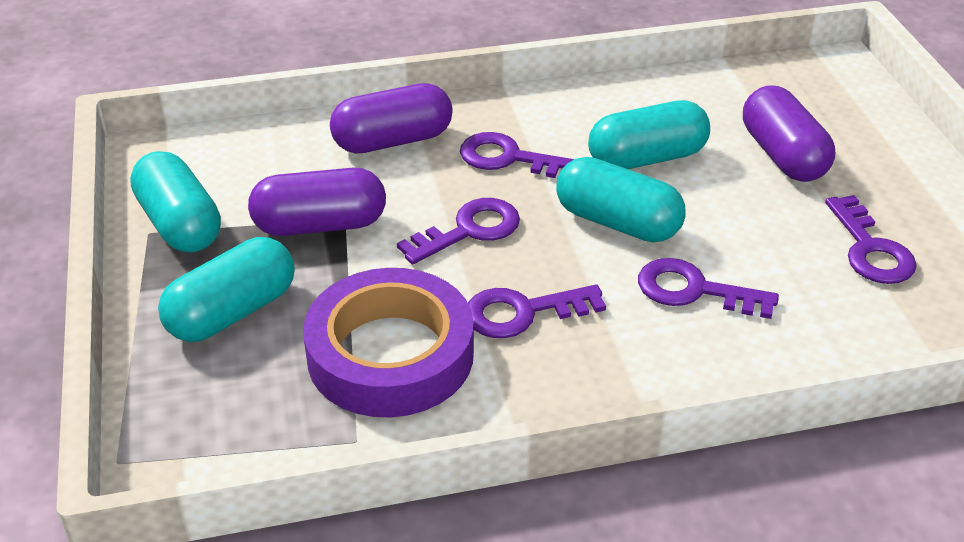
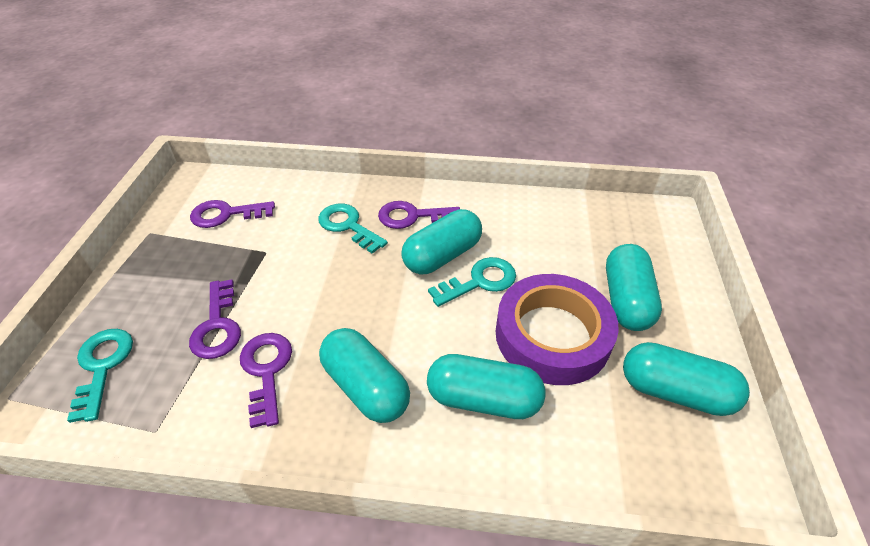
purple capsule: 3 -> 0
purple key: 5 -> 4
turquoise capsule: 4 -> 5
turquoise key: 0 -> 3

